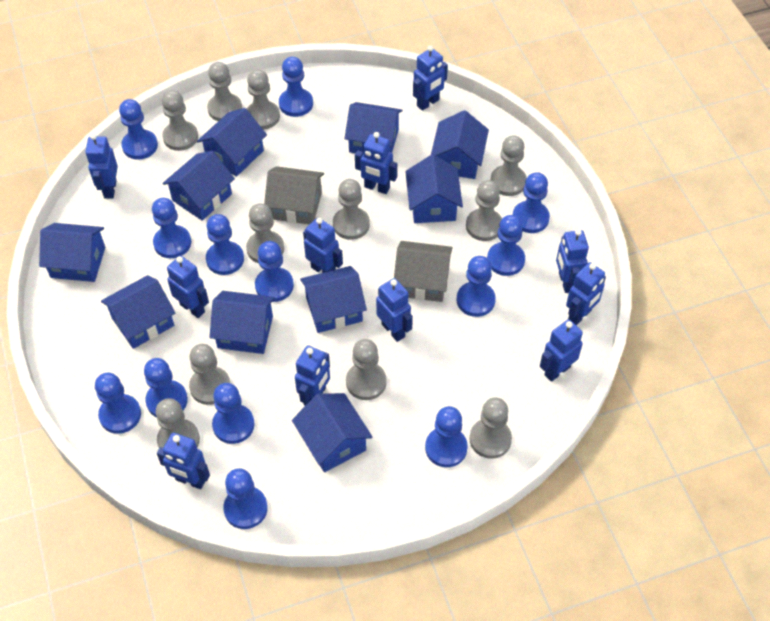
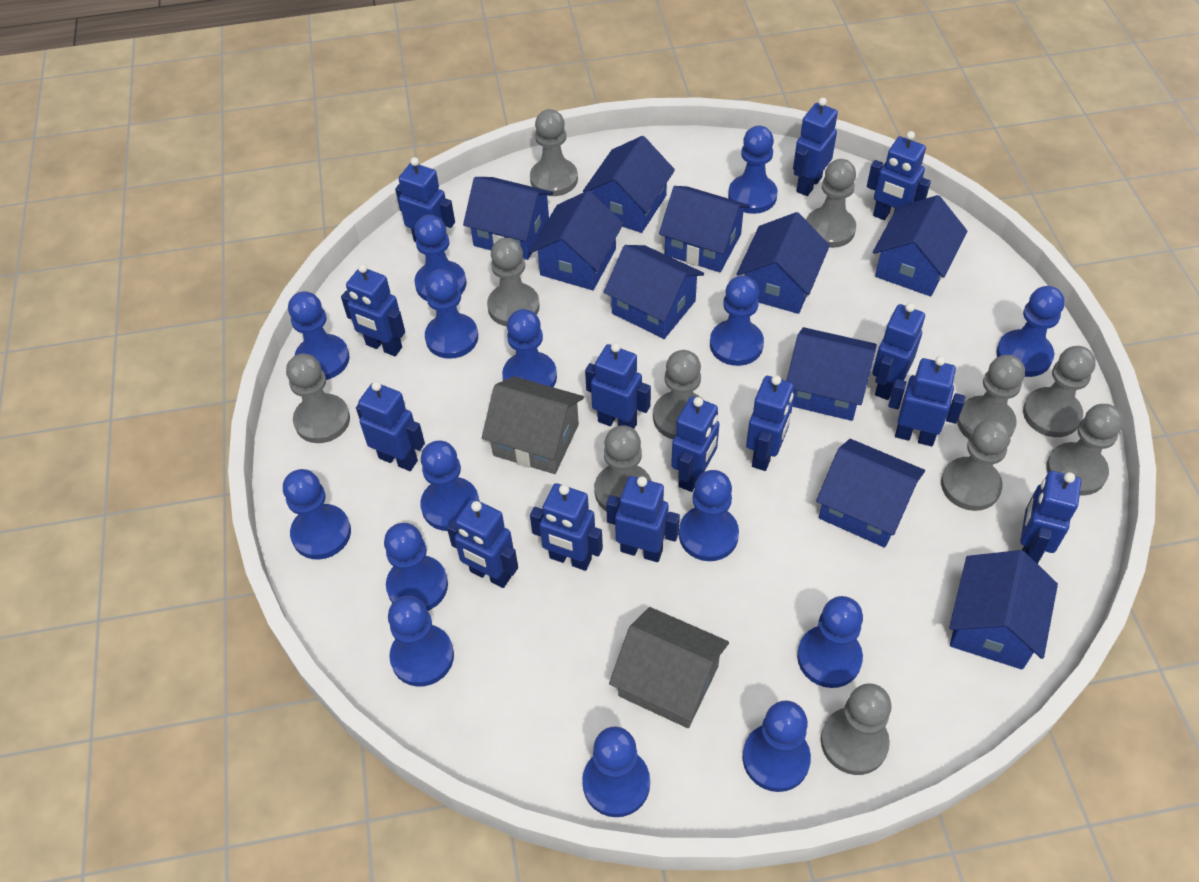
blue pawn: 13 -> 15
blue robot: 11 -> 14

